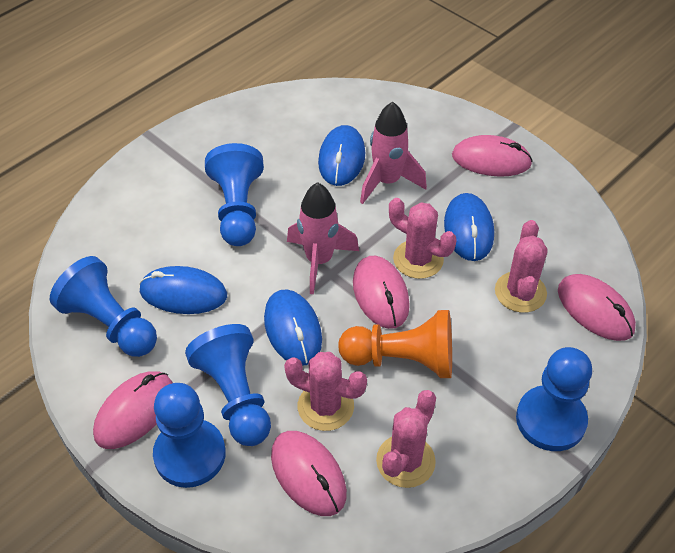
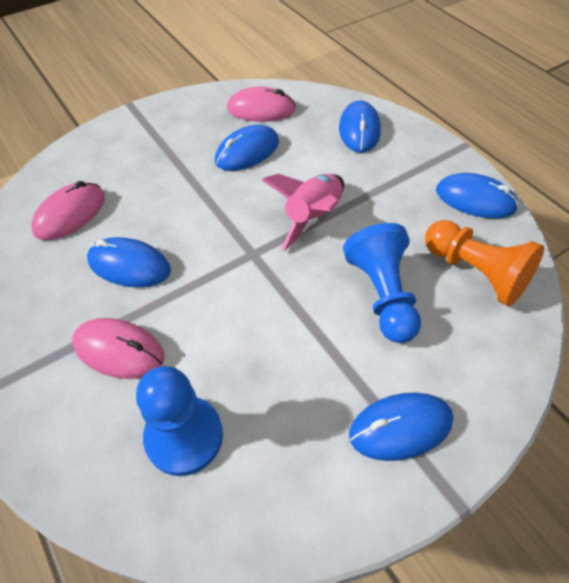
blue mouse: 4 -> 5
blue pawn: 5 -> 2
pink cactus: 4 -> 0
pink mouse: 5 -> 3
pink rocket: 2 -> 1

